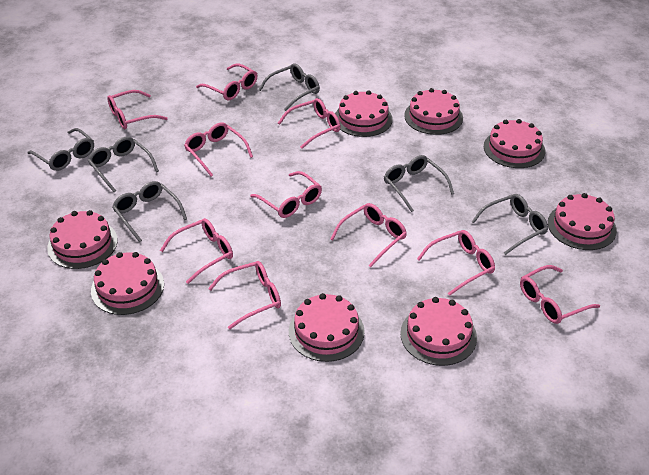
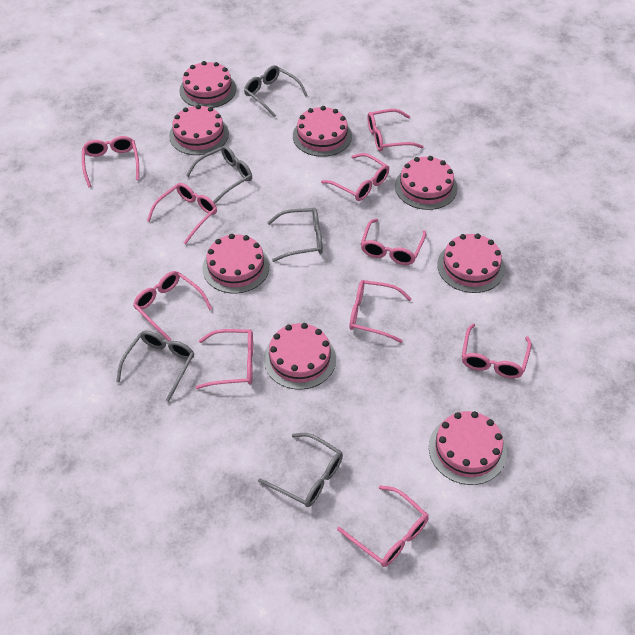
grey glasses: 6 -> 5

